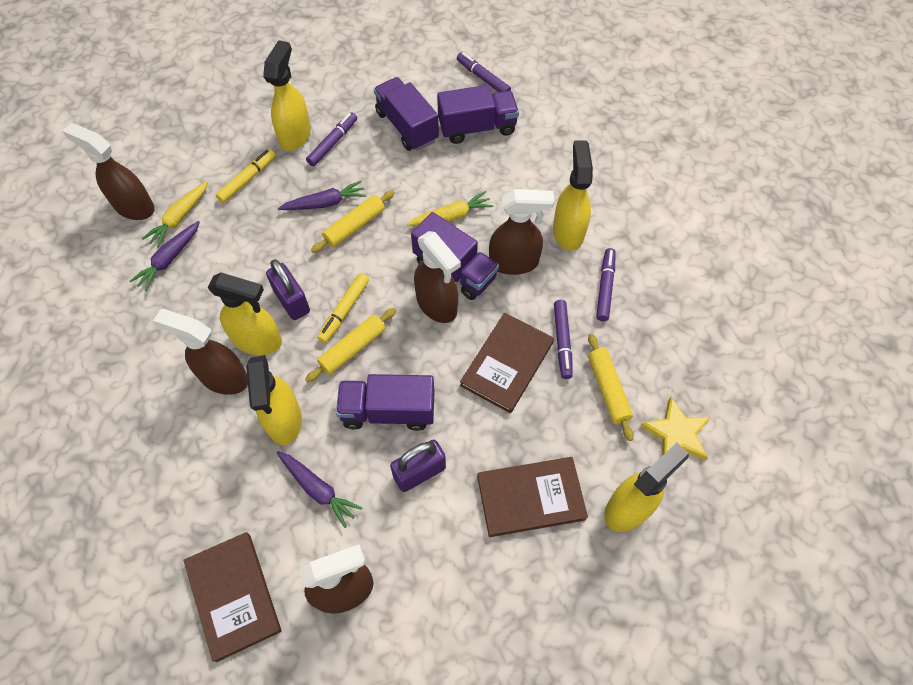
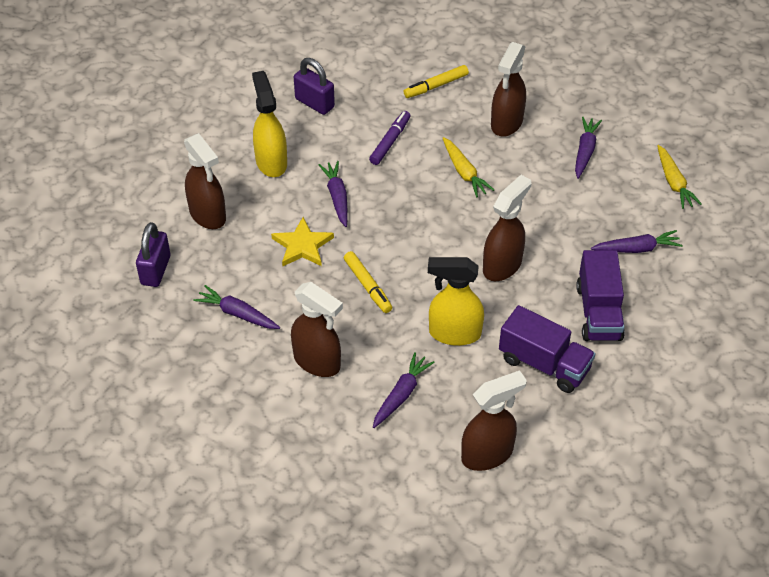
brown book: 3 -> 0
purple carrot: 3 -> 5
purple marker: 4 -> 1
purple truck: 4 -> 2
yellow rolling pin: 3 -> 0
yellow spray bottle: 5 -> 2

